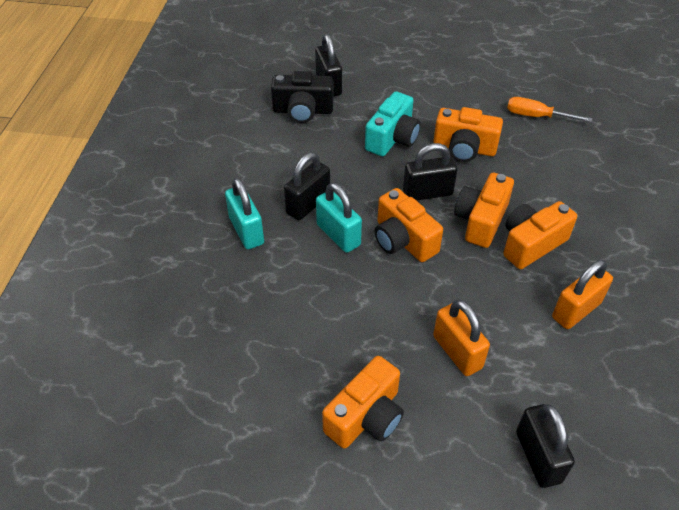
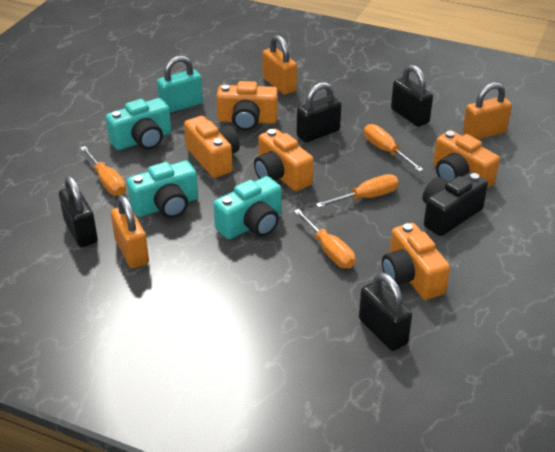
orange padlock: 2 -> 3
orange screwdriver: 1 -> 4
turquoise camera: 1 -> 3
turquoise padlock: 2 -> 1

